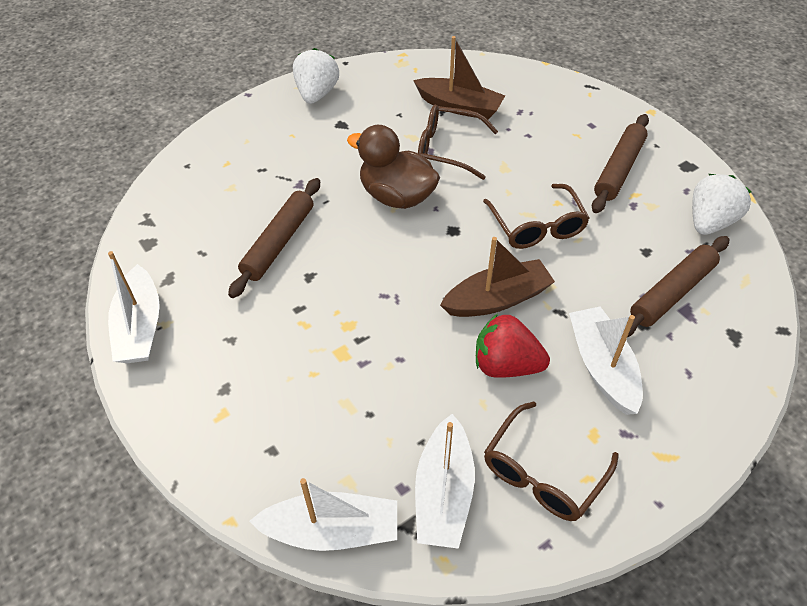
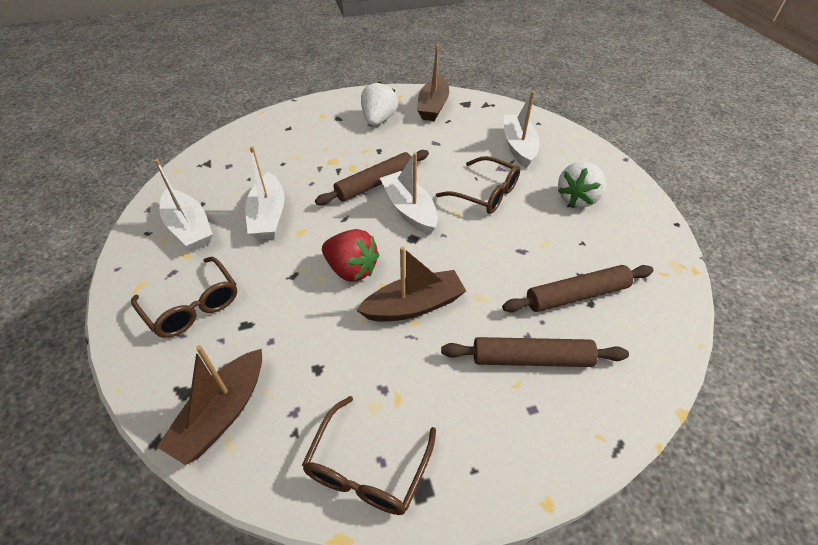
brown boat: 2 -> 3
brown duck: 1 -> 0

